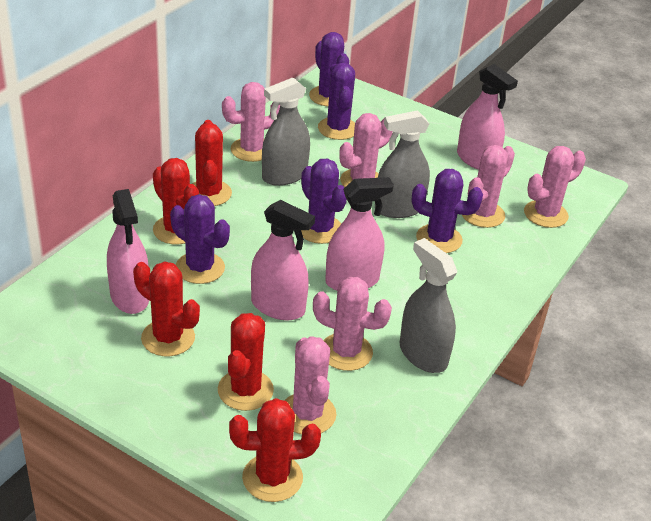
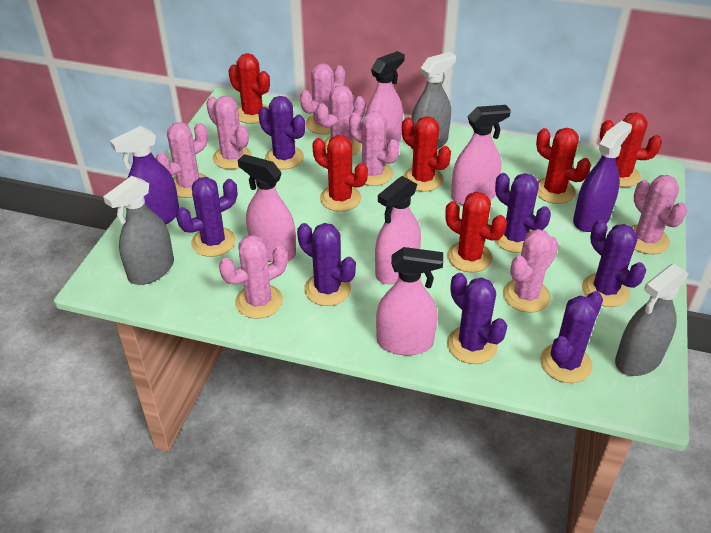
pink cactus: 6 -> 8
pink spray bottle: 4 -> 5
purple cactus: 5 -> 7
purple spray bottle: 0 -> 2
red cactus: 5 -> 6

